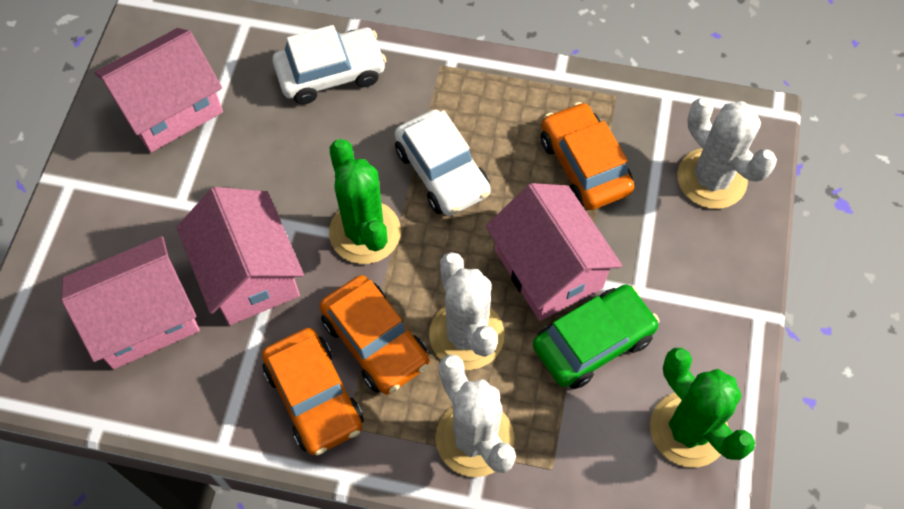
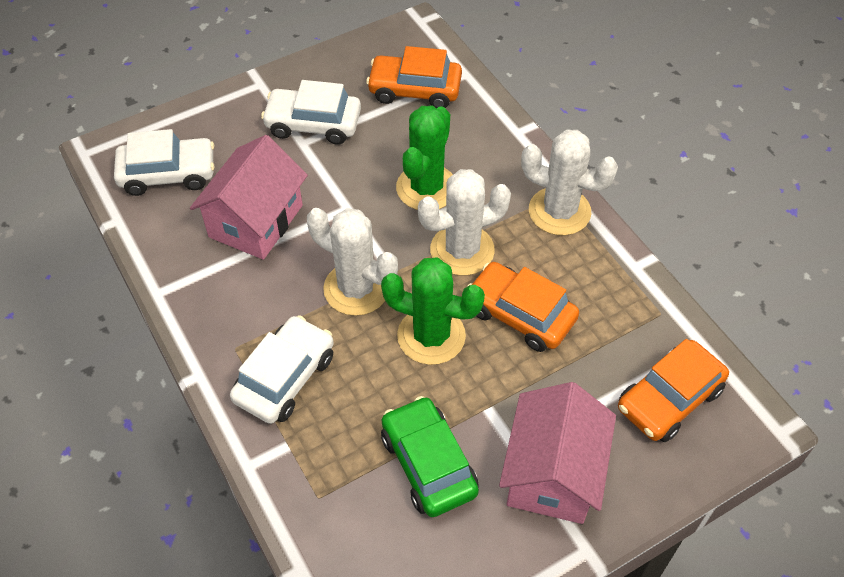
pink house: 4 -> 2
white car: 2 -> 3

